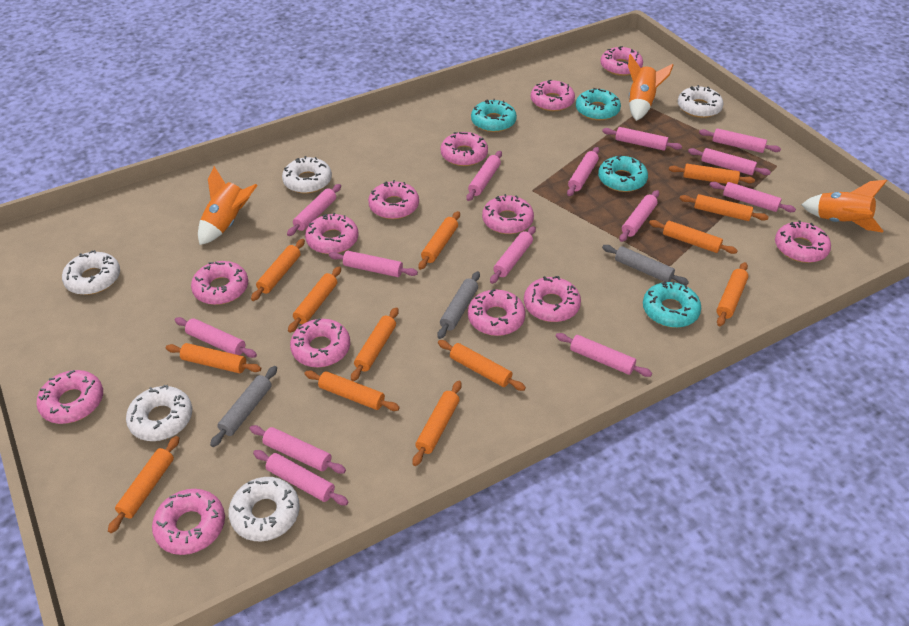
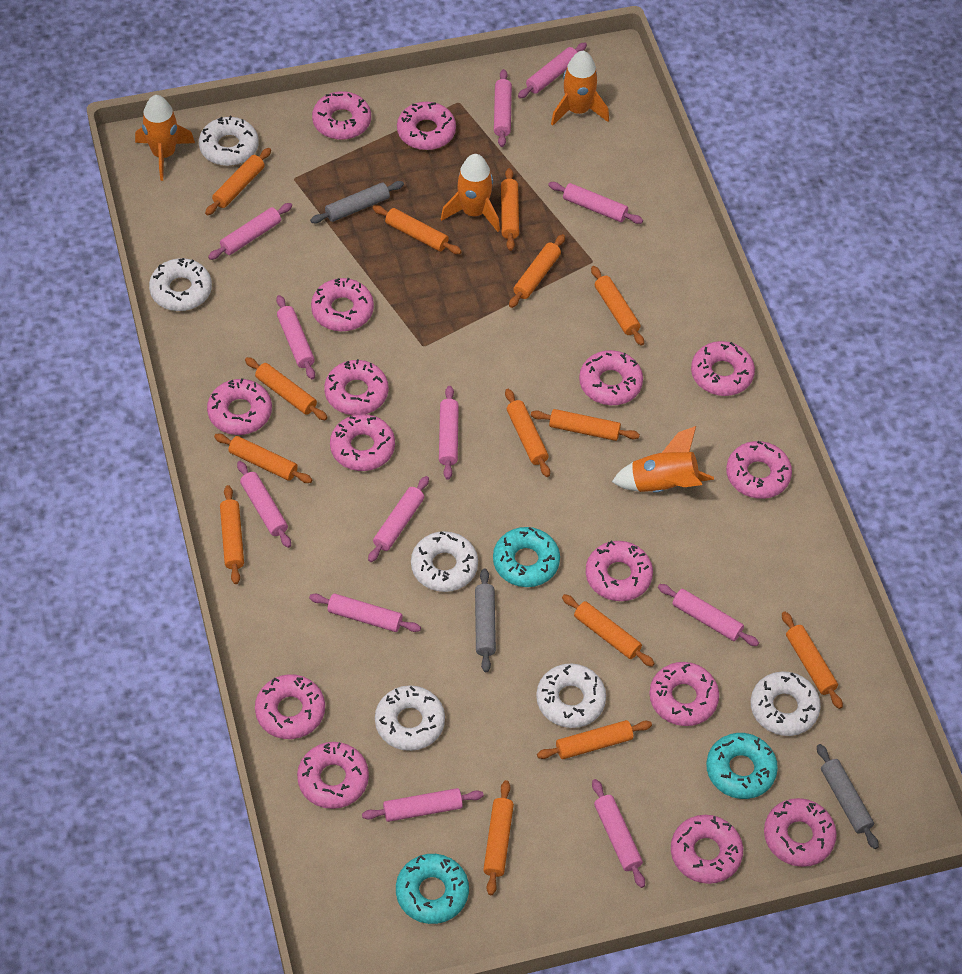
orange rocket: 3 -> 4
orange rolling pin: 13 -> 14
pink donut: 13 -> 15
pink rolling pin: 14 -> 12
turquoise donut: 4 -> 3
white donut: 5 -> 6

